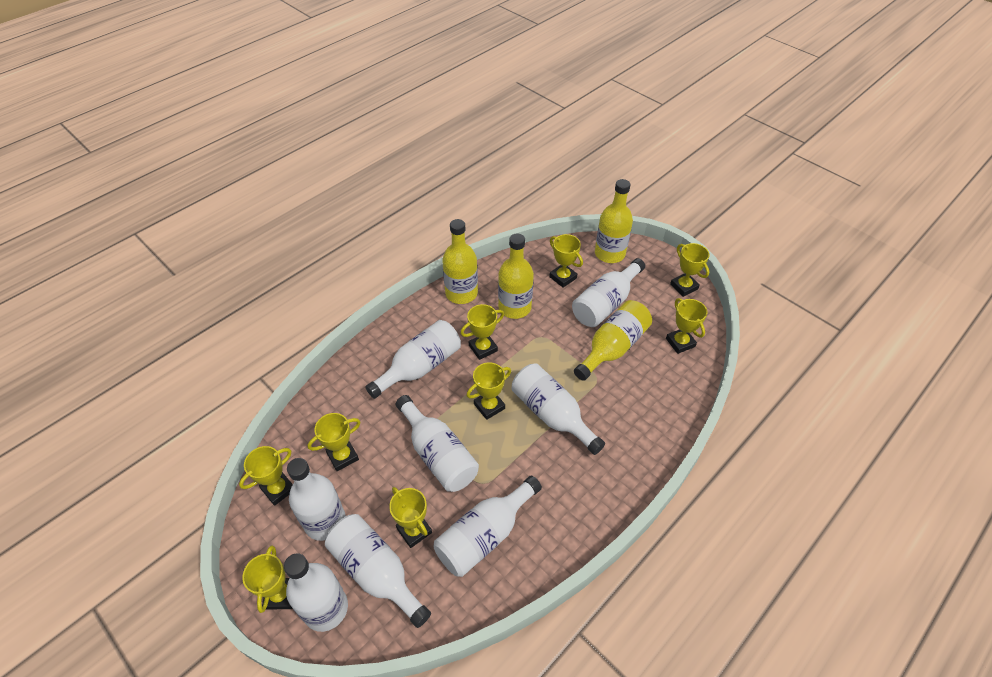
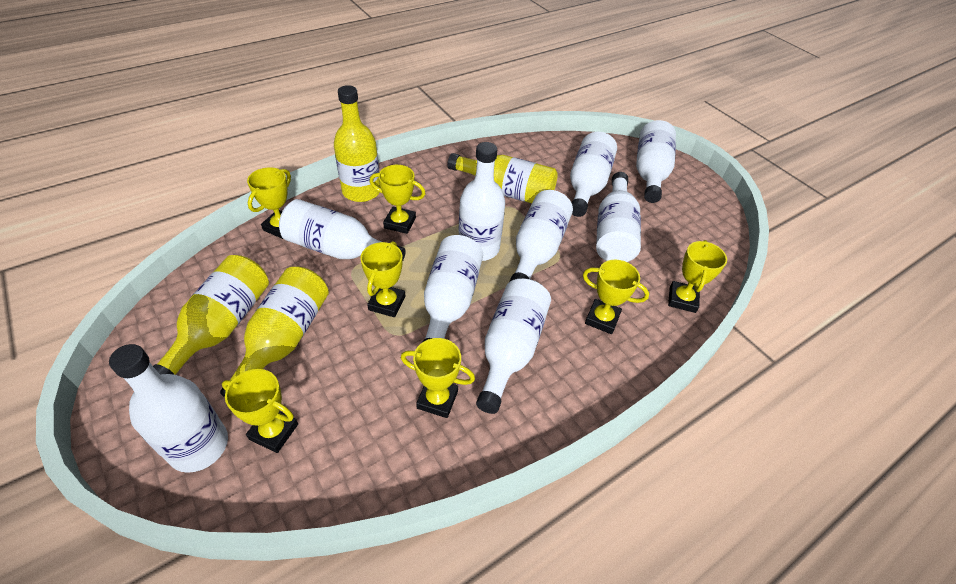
white bottle: 8 -> 9
yellow trophy: 9 -> 7

